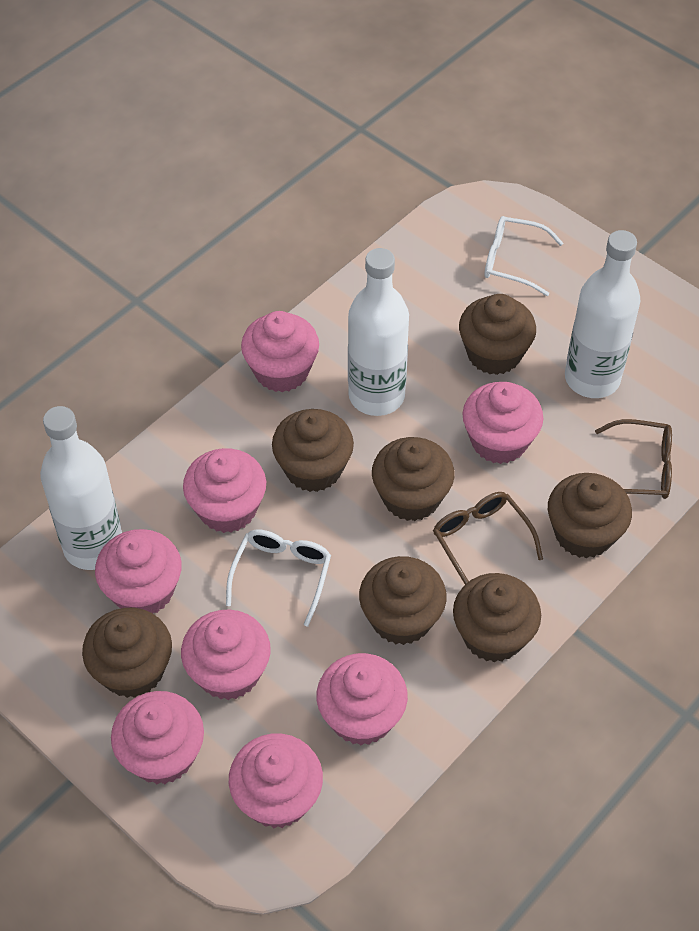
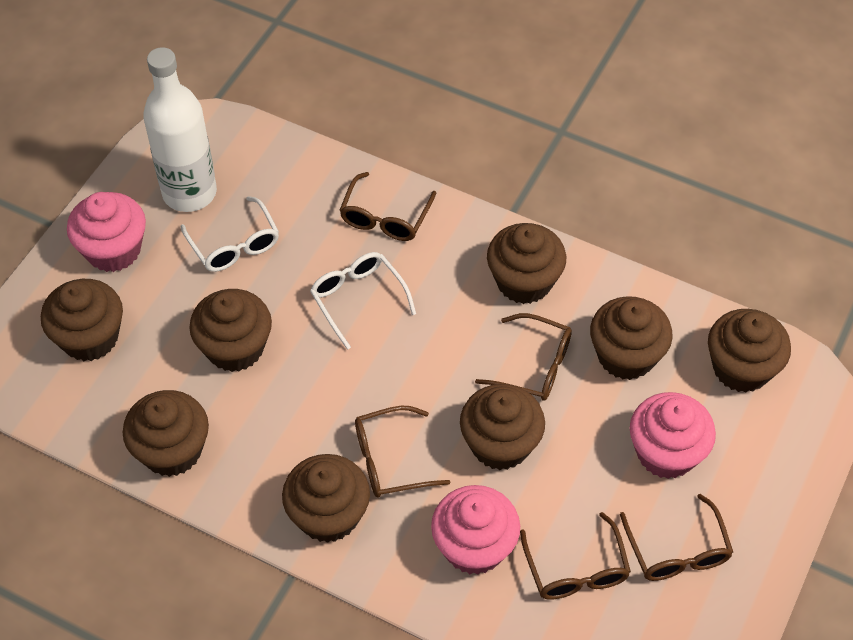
brown cupcake: 7 -> 8
brown glasses: 2 -> 5
pink cupcake: 8 -> 3
white bottle: 3 -> 1

